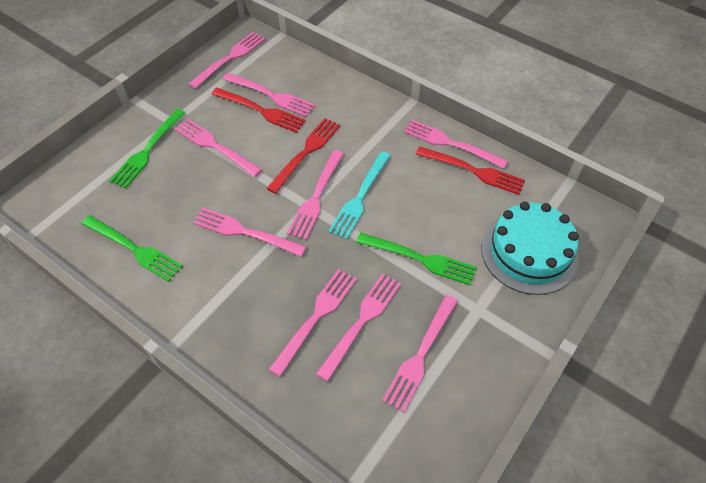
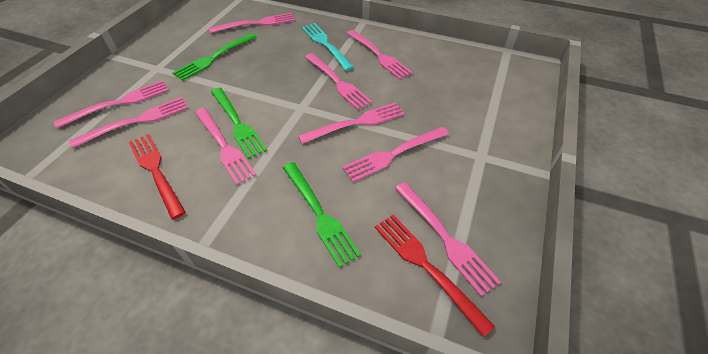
red fork: 3 -> 2
turquoise cake: 1 -> 0

